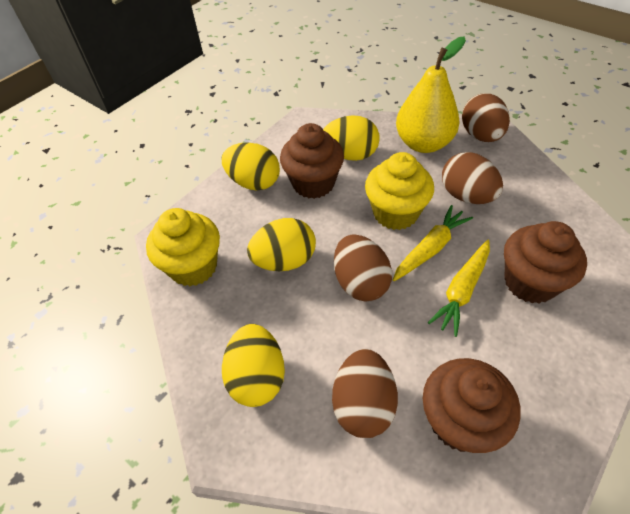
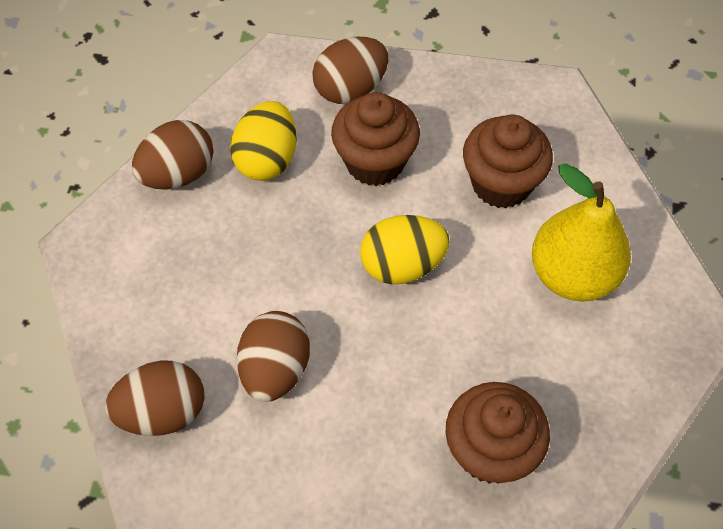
yellow carrot: 2 -> 0
yellow cupcake: 2 -> 0
yellow egg: 4 -> 2

